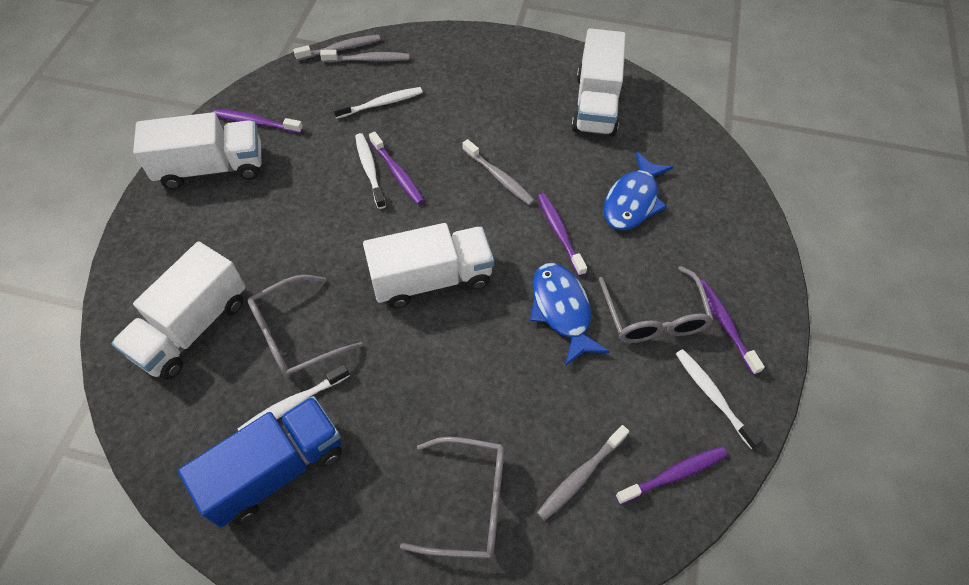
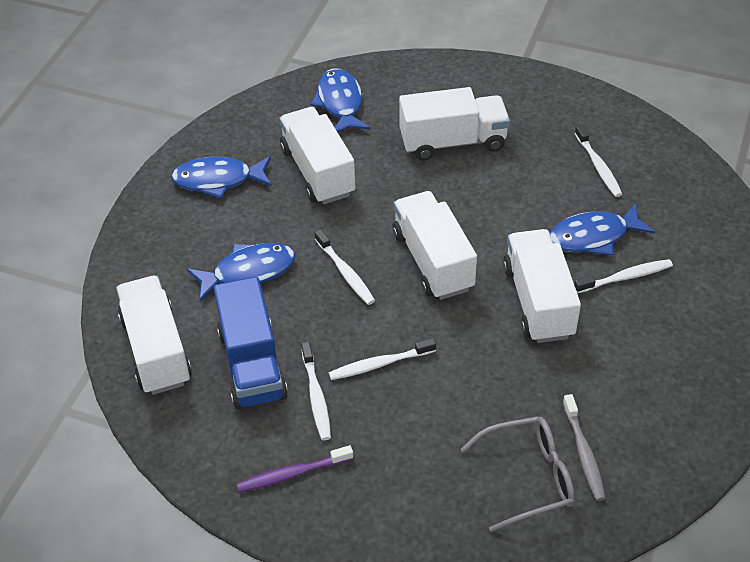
blue fish: 2 -> 4
grey glasses: 3 -> 1
grey toothbrush: 4 -> 1
purple toothbrush: 5 -> 1
white toothbrush: 4 -> 5
white truck: 4 -> 5

